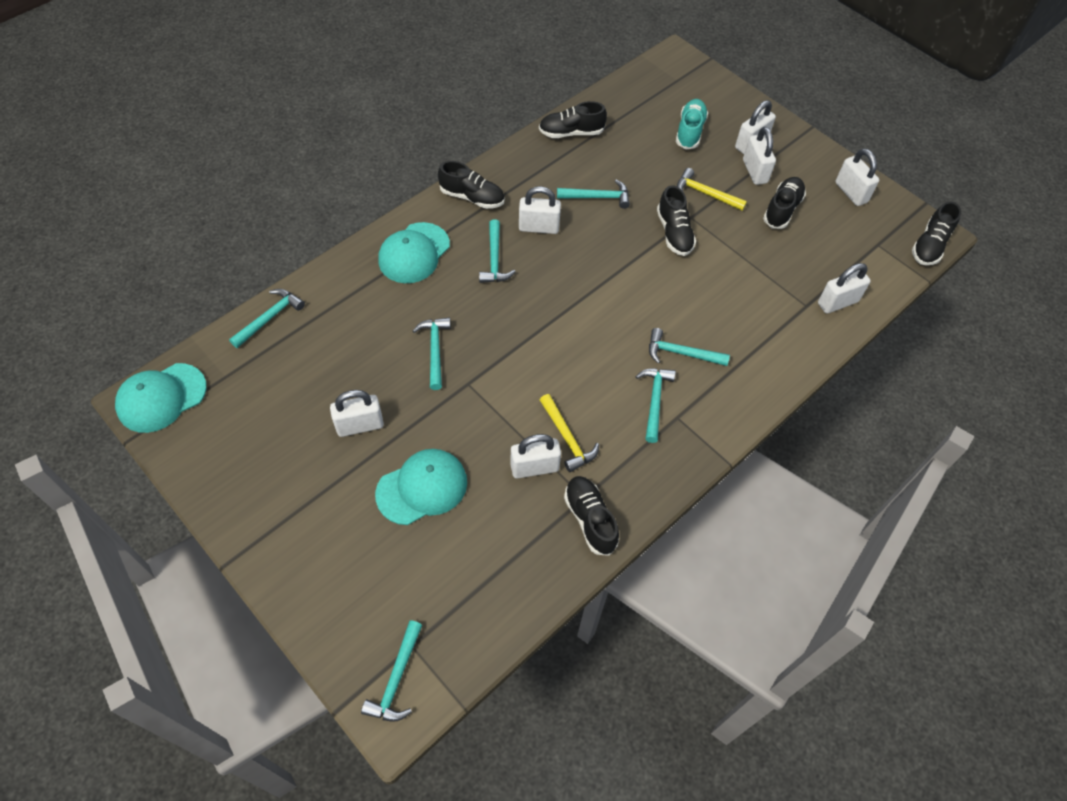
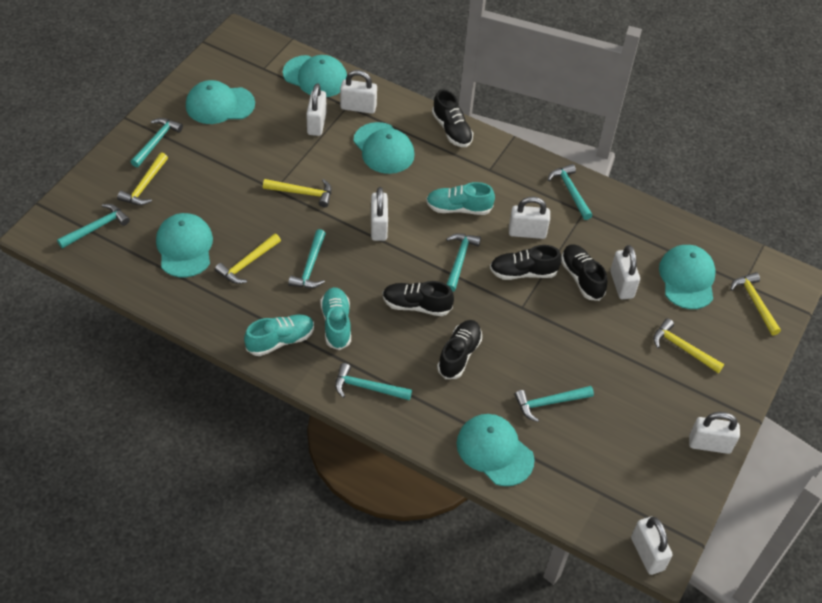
black shoe: 6 -> 5
turquoise cap: 3 -> 6
turquoise shoe: 1 -> 3
yellow hammer: 2 -> 5

